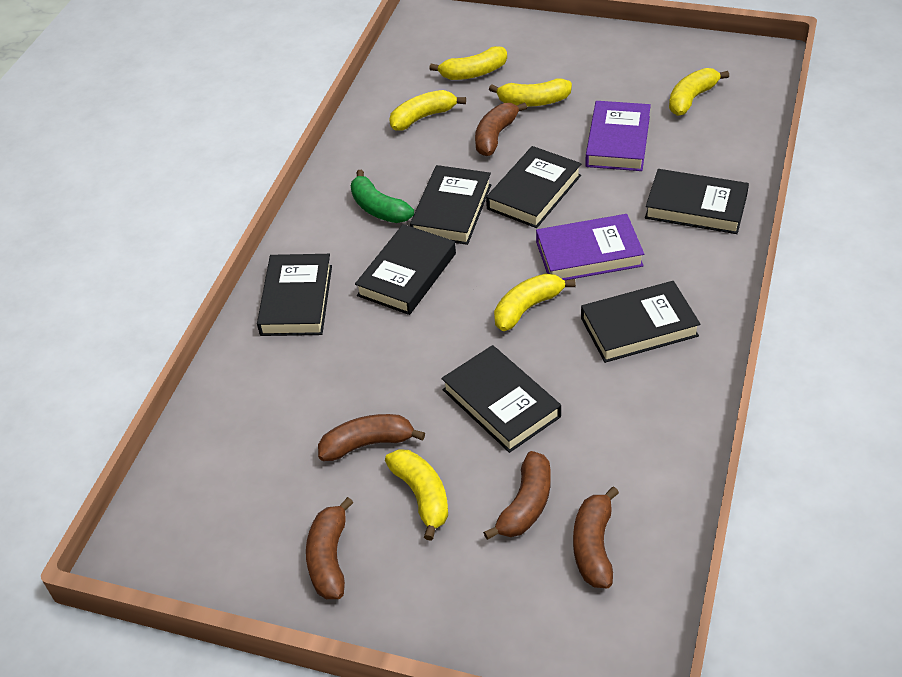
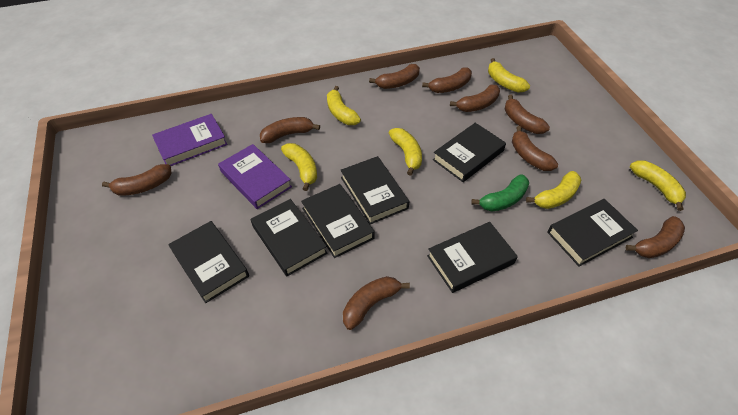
brown banana: 5 -> 9

